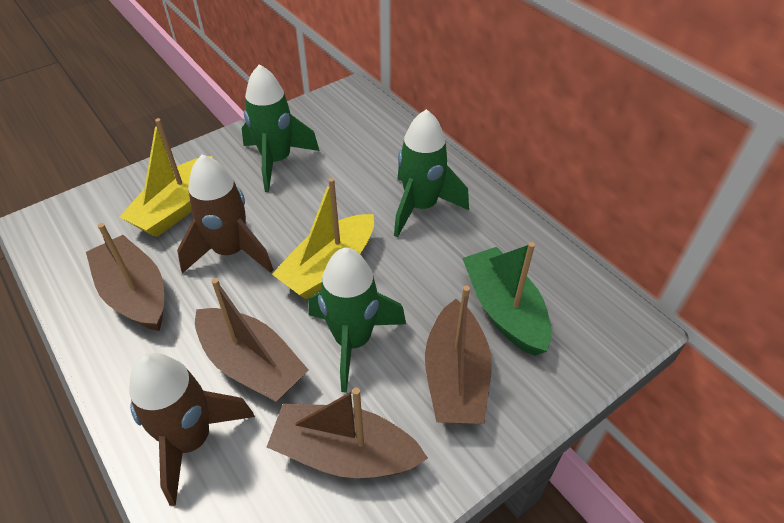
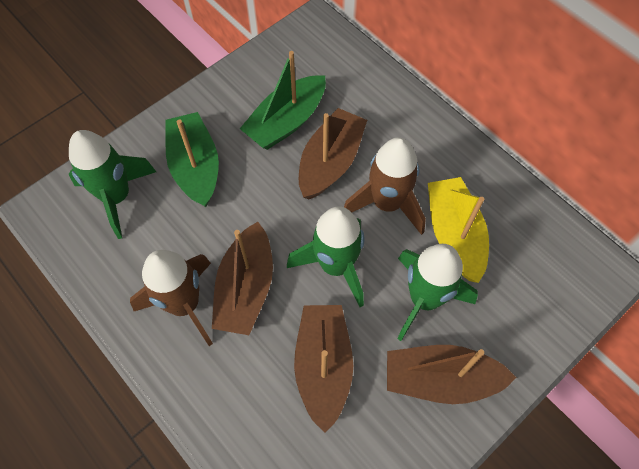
green boat: 1 -> 2
yellow boat: 2 -> 1

